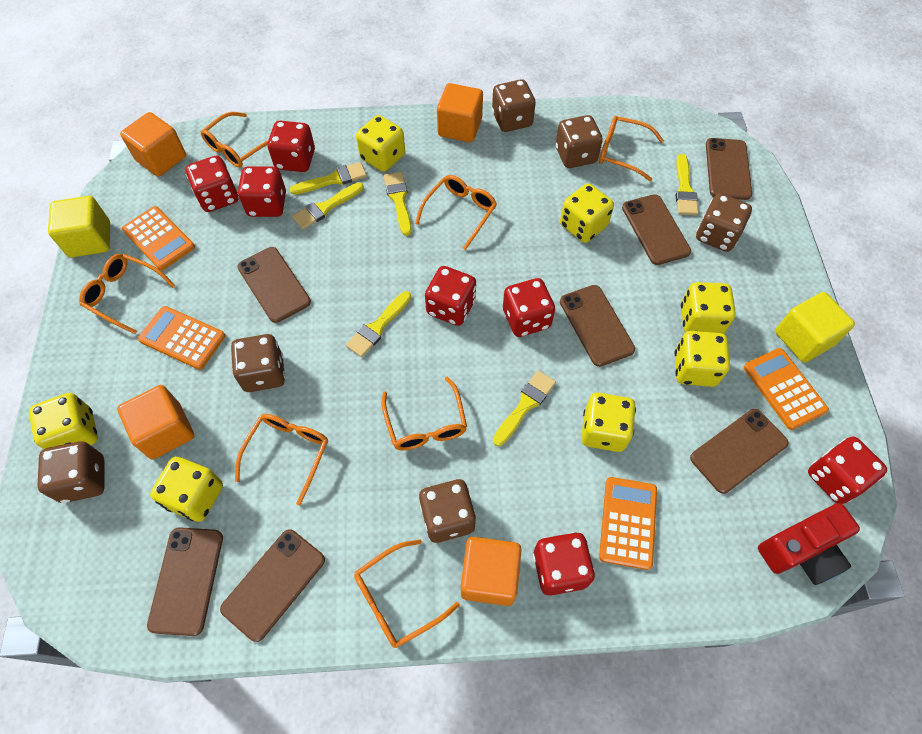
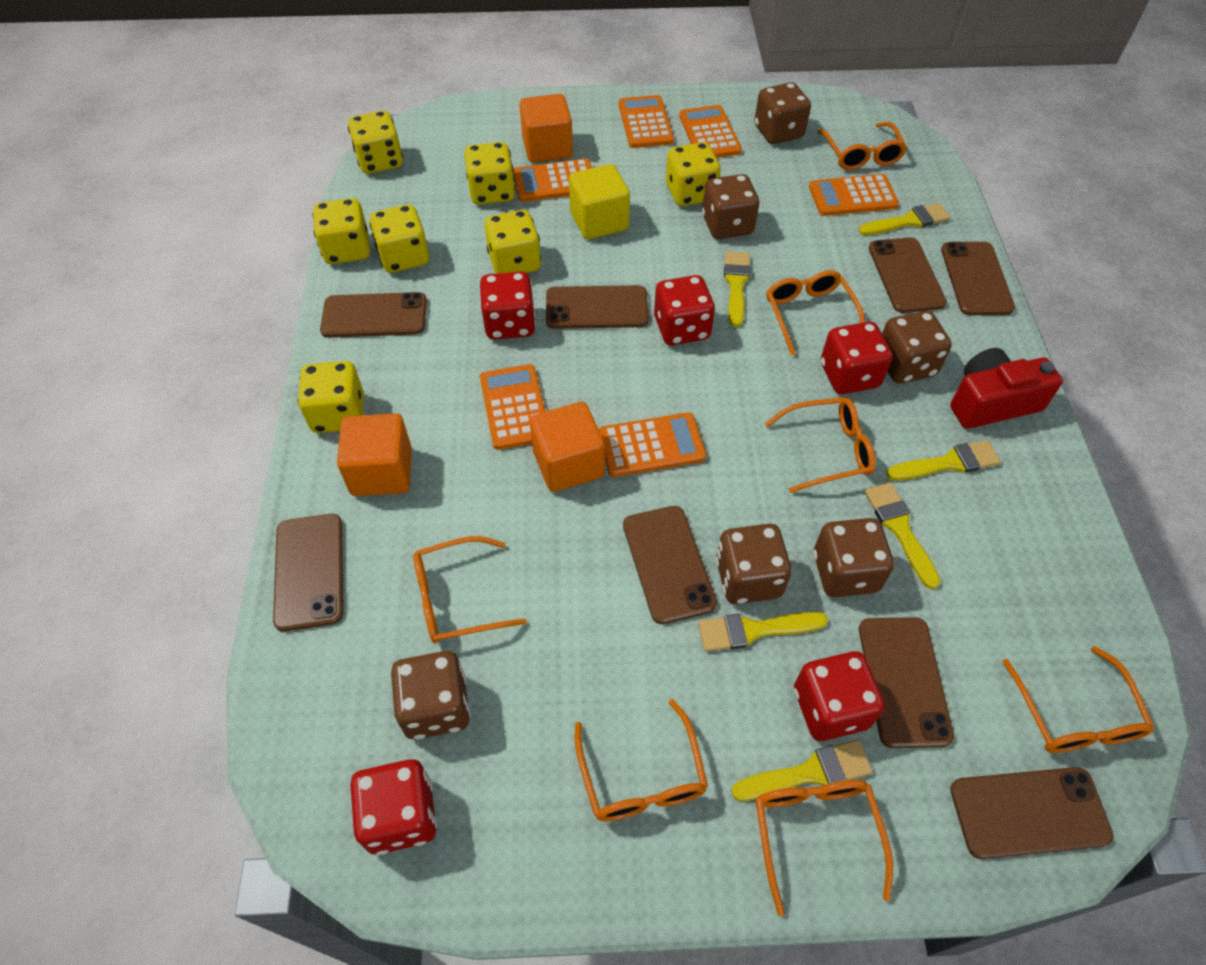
brown phone: 7 -> 8
orange calculator: 4 -> 6
orange cube: 4 -> 3
red dice: 7 -> 5
yellow cube: 2 -> 1

